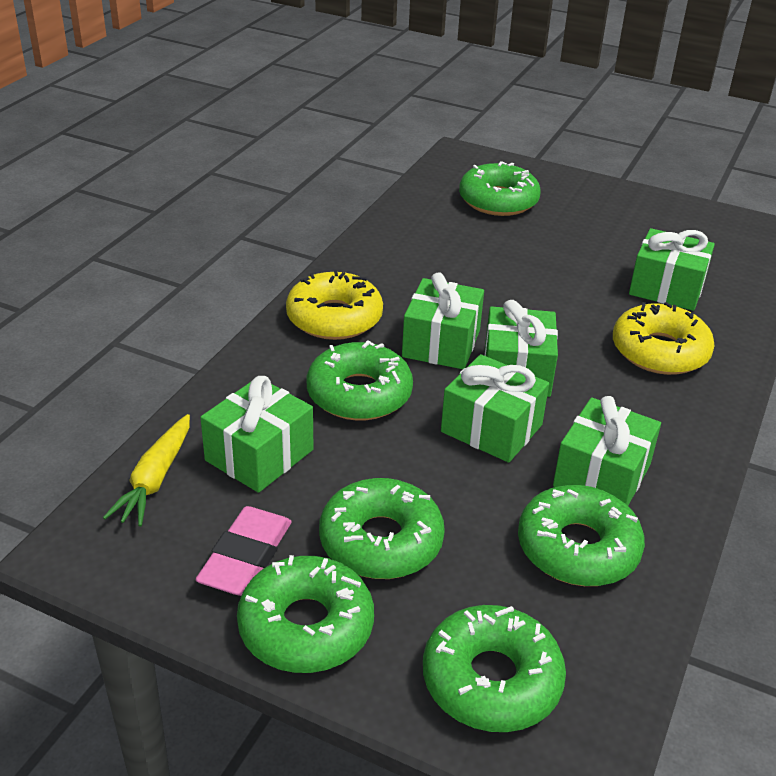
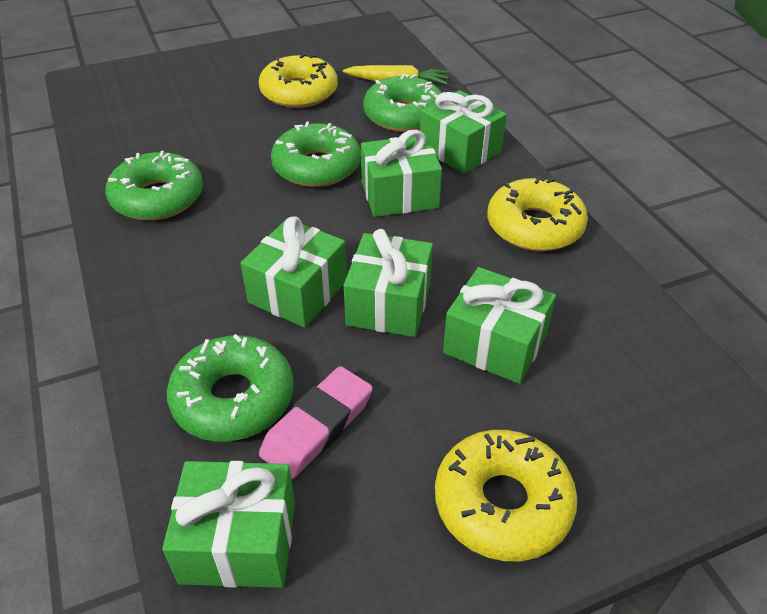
green donut: 6 -> 4
yellow donut: 2 -> 3

